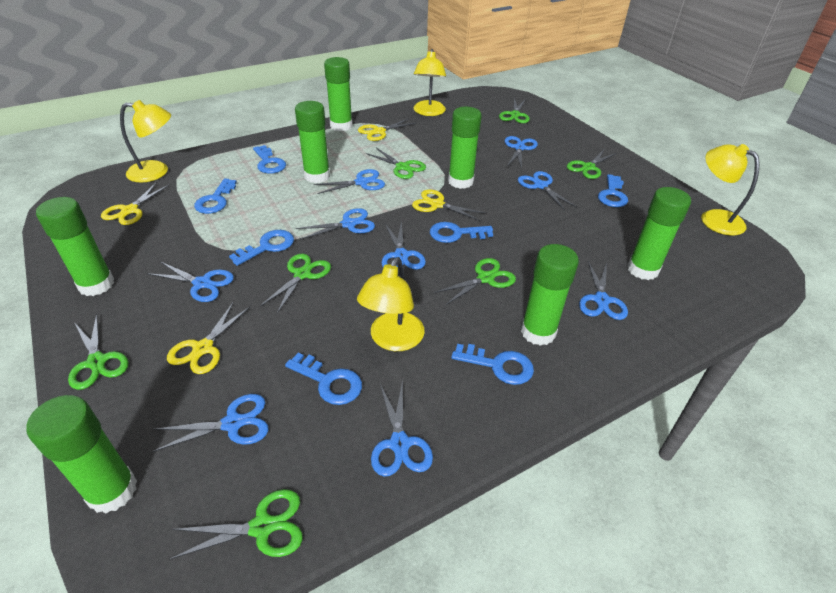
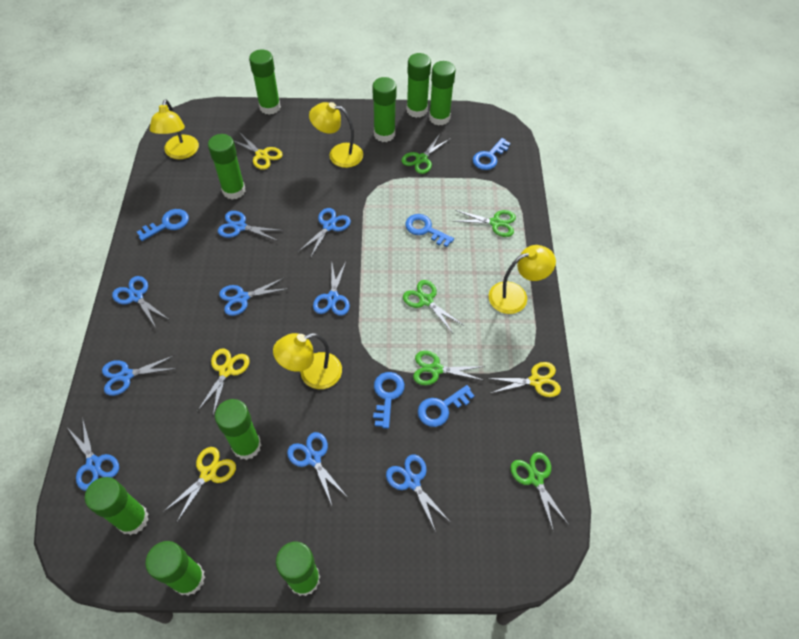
blue key: 7 -> 5
green glue stick: 7 -> 9
green scissors: 7 -> 5

